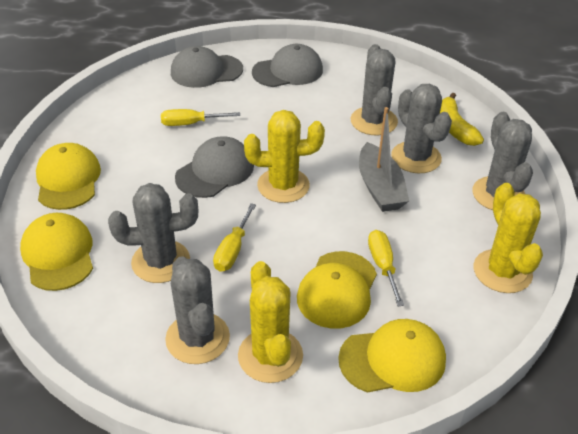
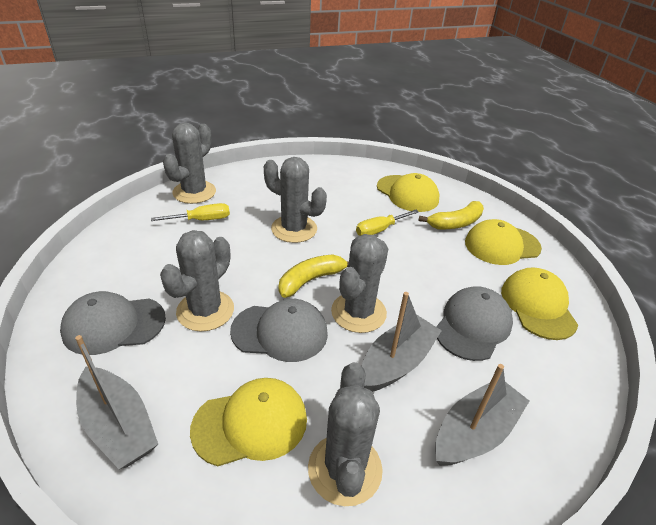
grey boat: 1 -> 3
yellow banana: 1 -> 2
yellow cactus: 3 -> 0
yellow screwdriver: 3 -> 2

